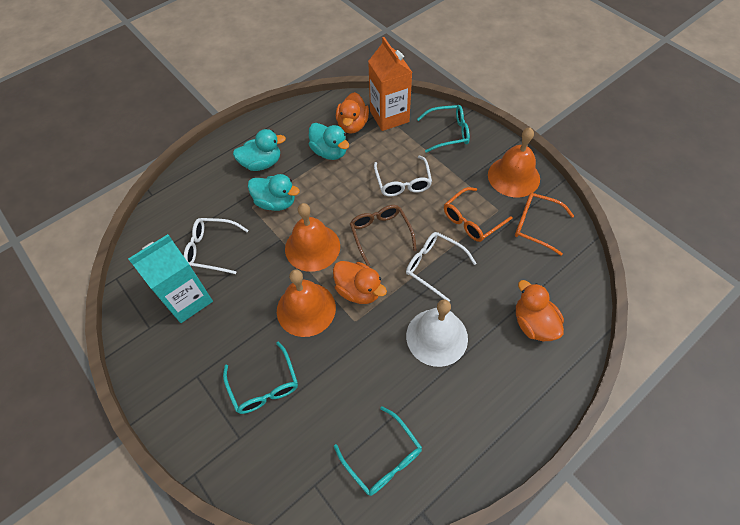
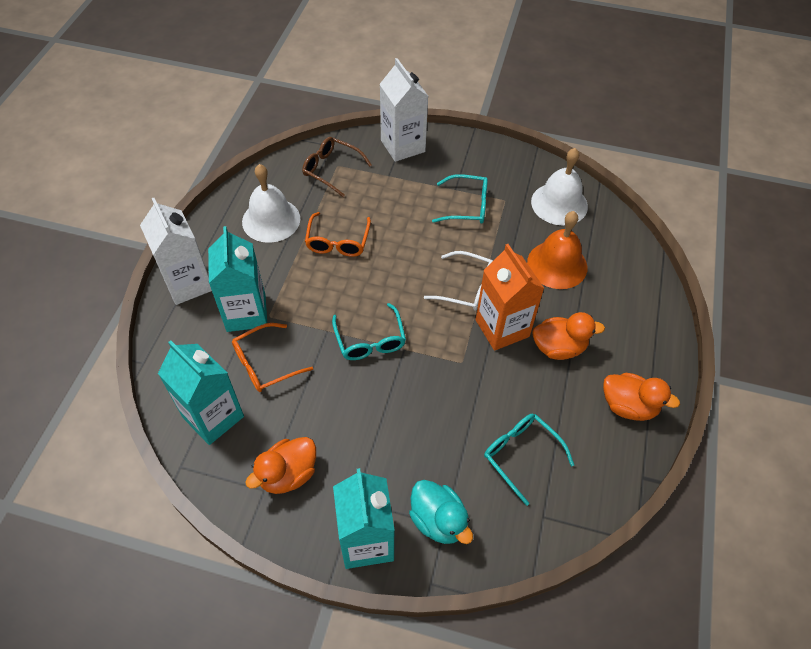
orange bell: 3 -> 1
turquoise carton: 1 -> 3
turquoise duck: 3 -> 1
white bell: 1 -> 2
white carton: 0 -> 2
white glasses: 3 -> 1

